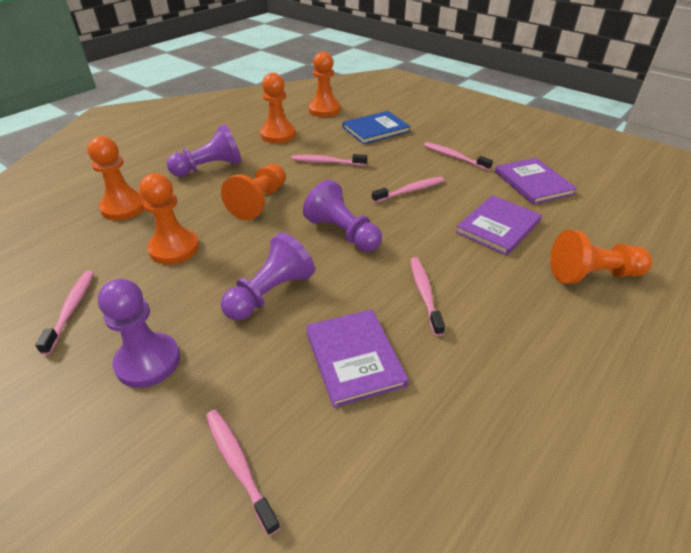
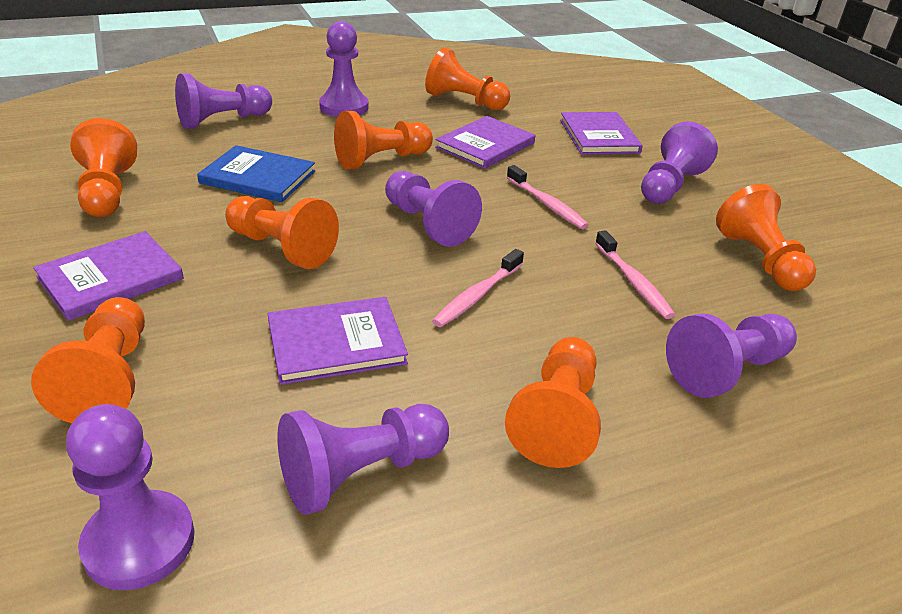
orange pawn: 6 -> 7
pink toothbrush: 6 -> 3
purple book: 3 -> 4
purple pawn: 4 -> 7

